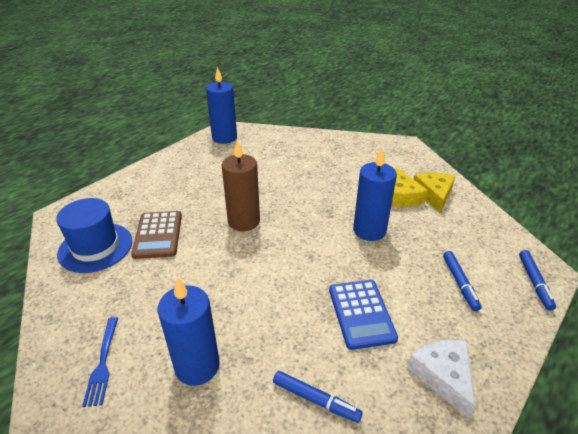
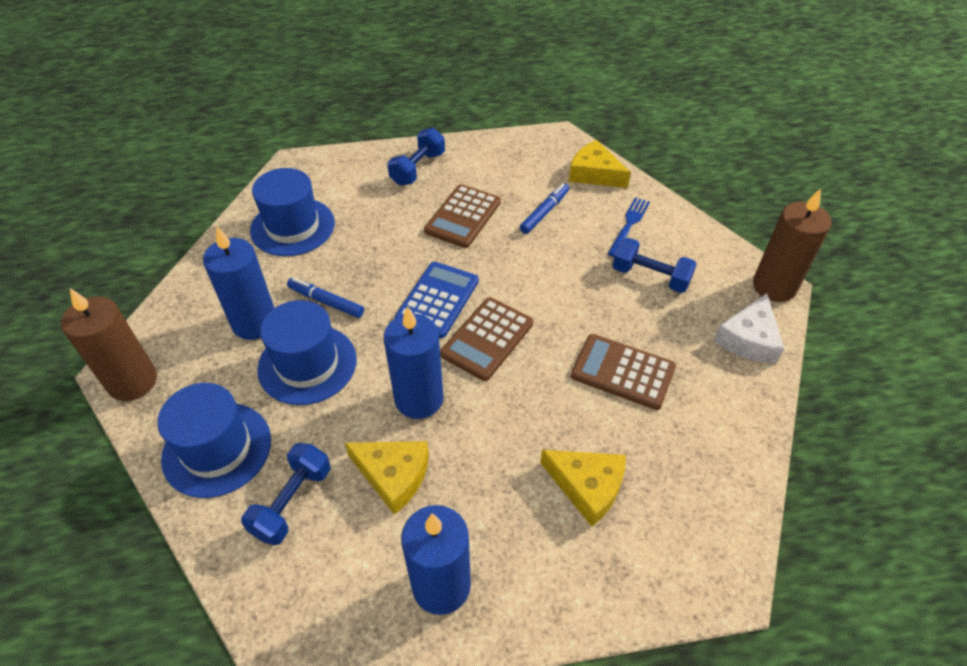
blue dumbbell: 0 -> 3
blue hat: 1 -> 3
blue marker: 3 -> 2
brown calculator: 1 -> 3
brown candle: 1 -> 2
yellow cheese: 2 -> 3

